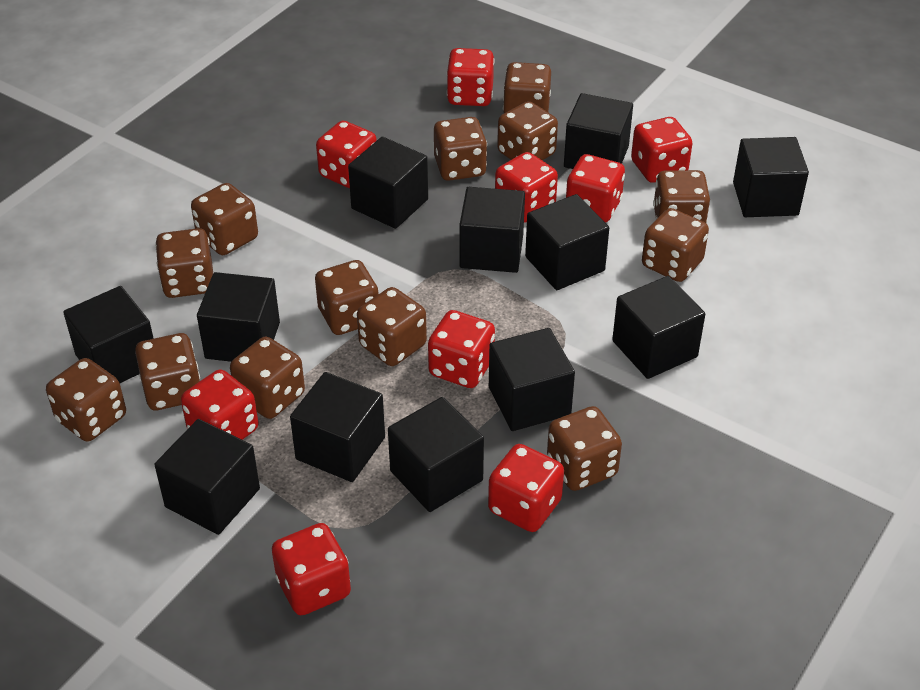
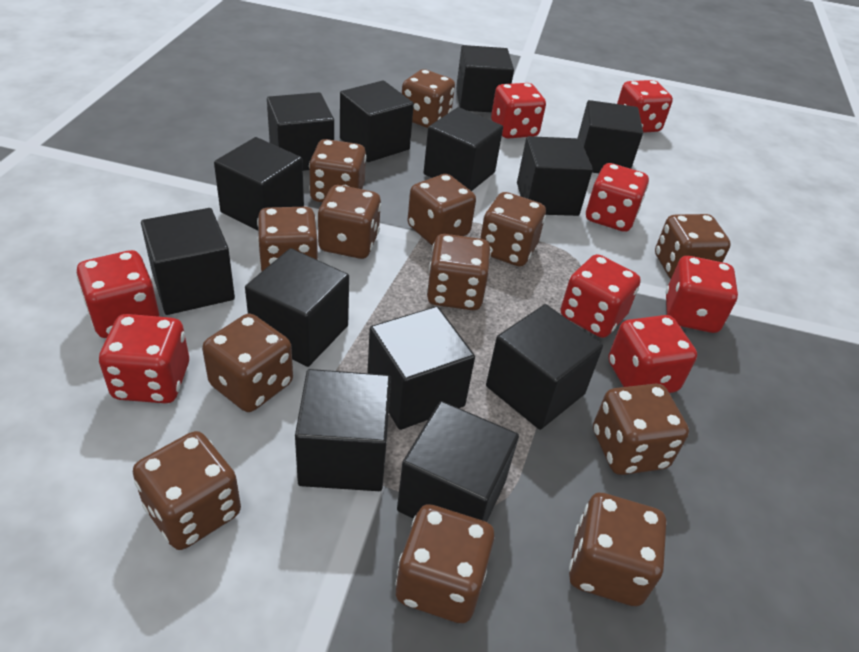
black cube: 12 -> 13
red dice: 9 -> 8

